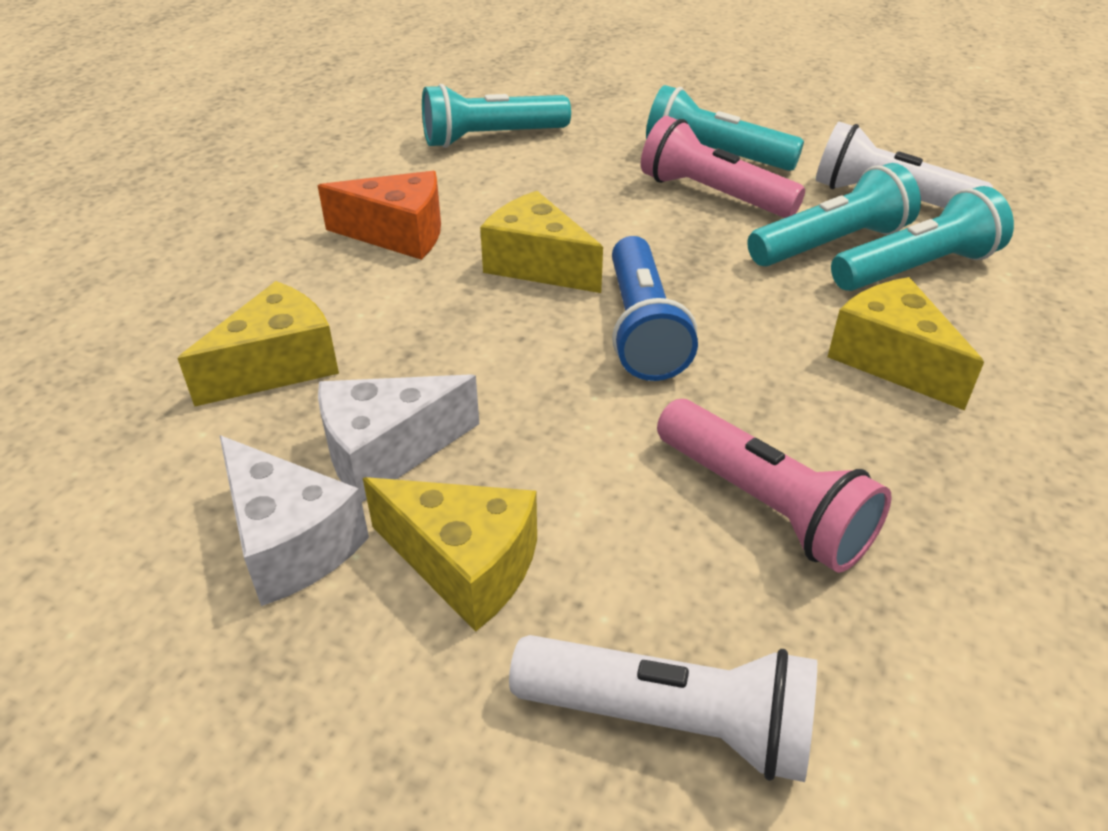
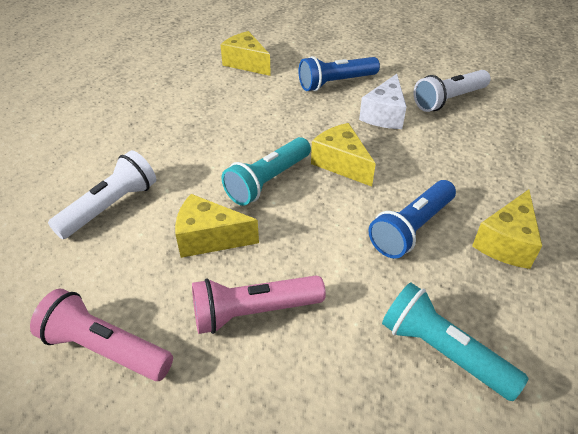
blue flashlight: 1 -> 2
orange cheese: 1 -> 0
turquoise flashlight: 4 -> 2
white cheese: 2 -> 1

